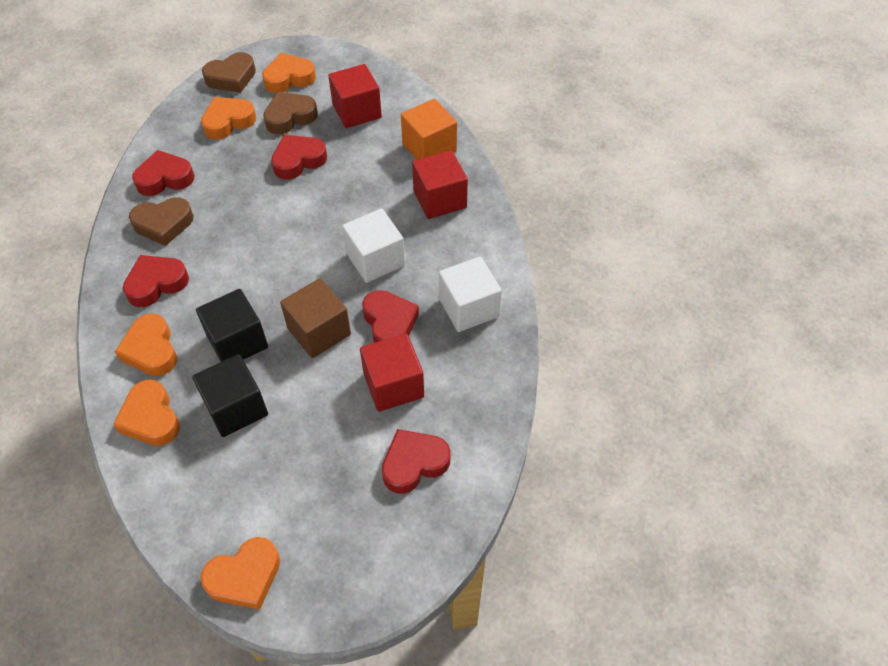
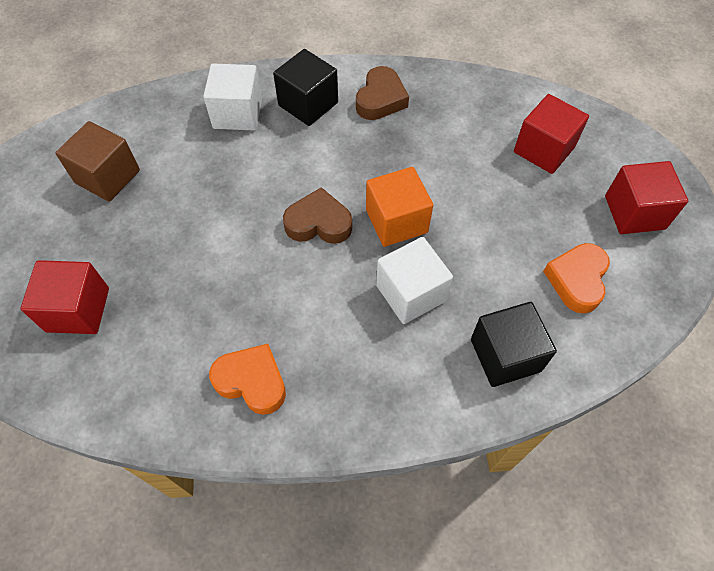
brown heart: 3 -> 2
orange heart: 5 -> 2
red heart: 5 -> 0

